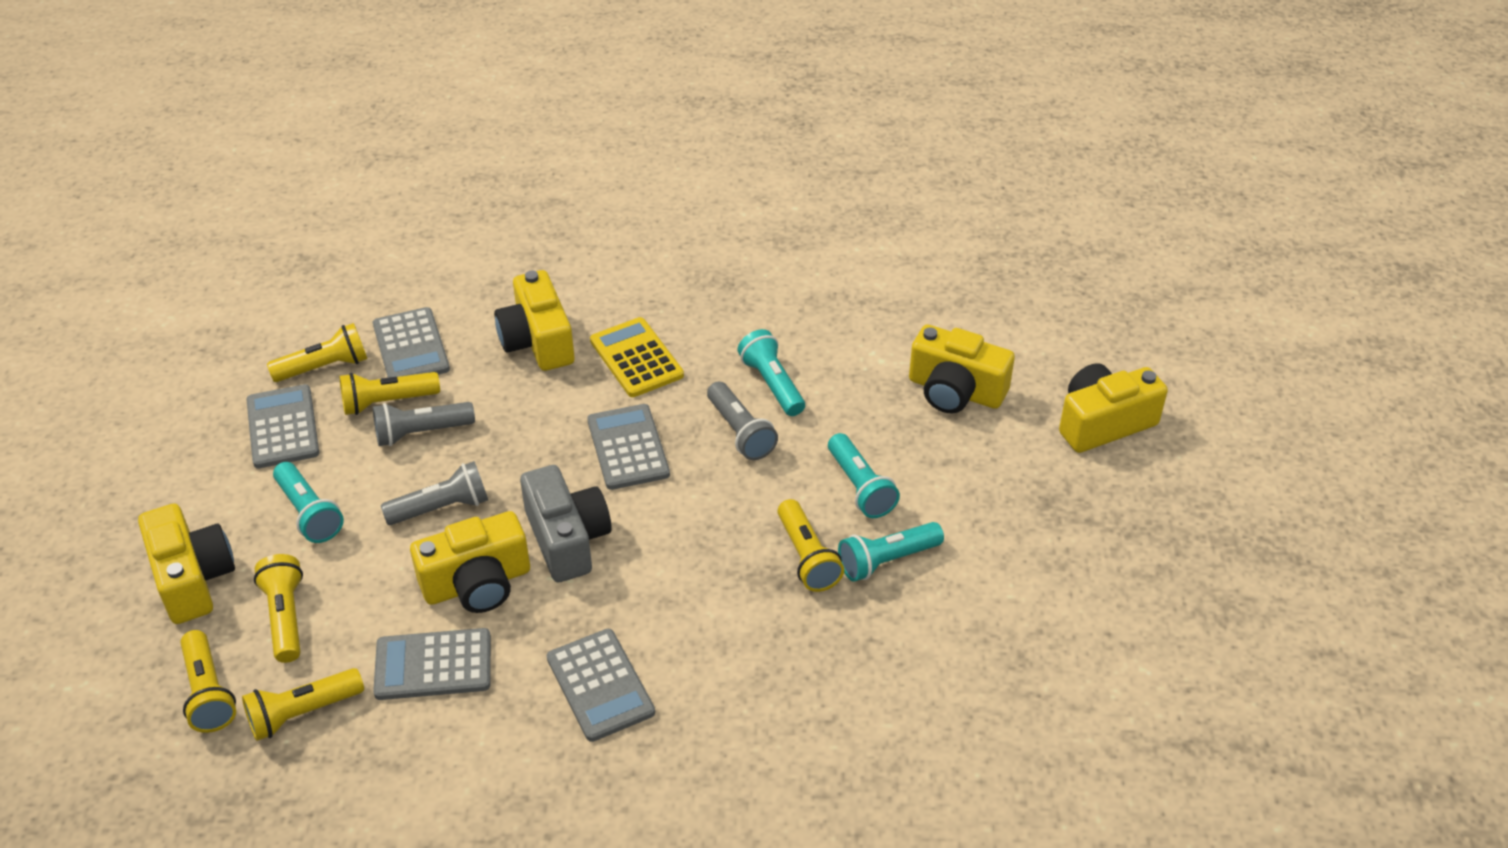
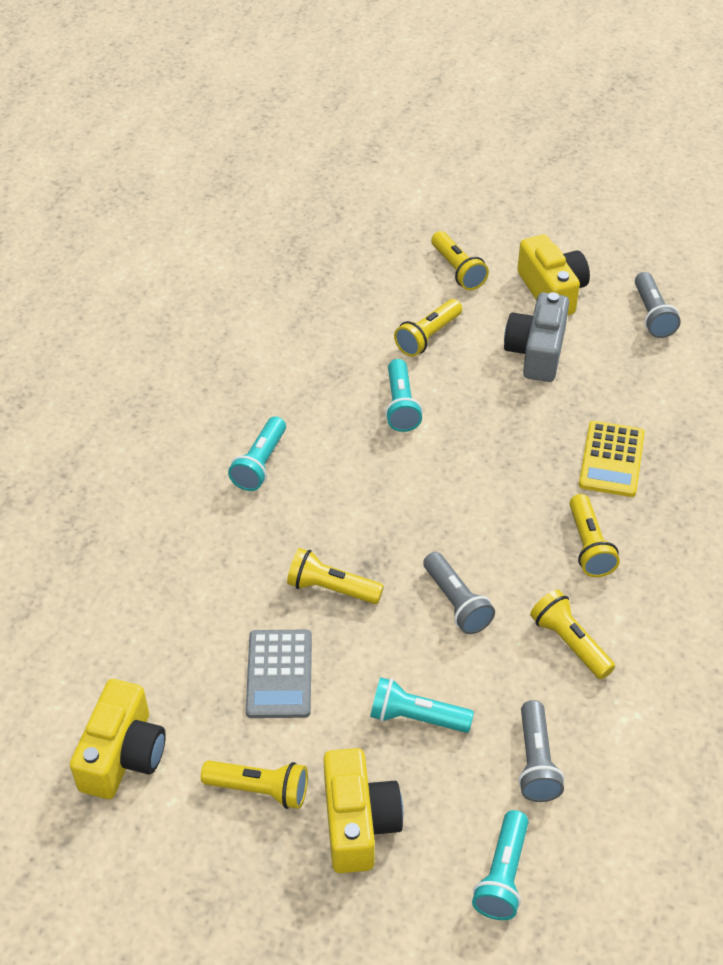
grey calculator: 5 -> 1
yellow camera: 5 -> 3

